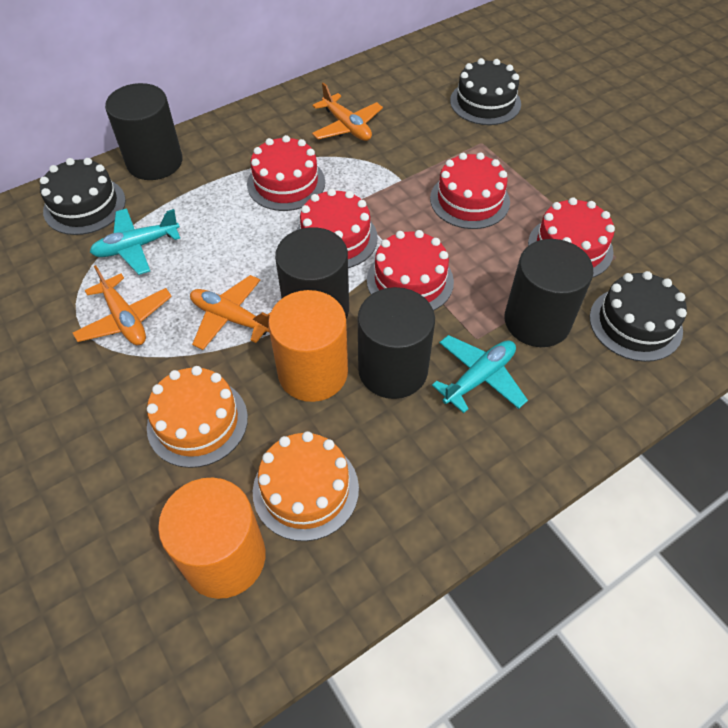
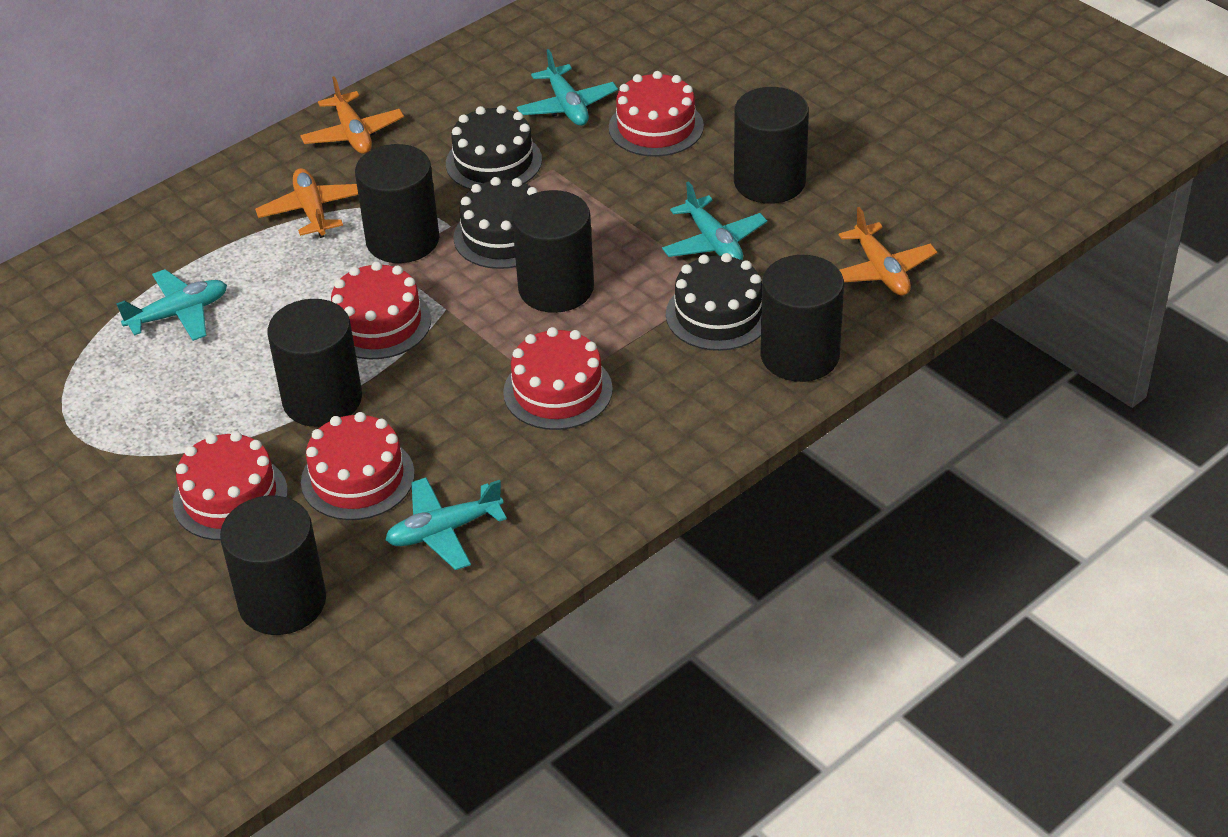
black cylinder: 4 -> 6
orange cake: 2 -> 0
orange cylinder: 2 -> 0
turquoise plane: 2 -> 4

